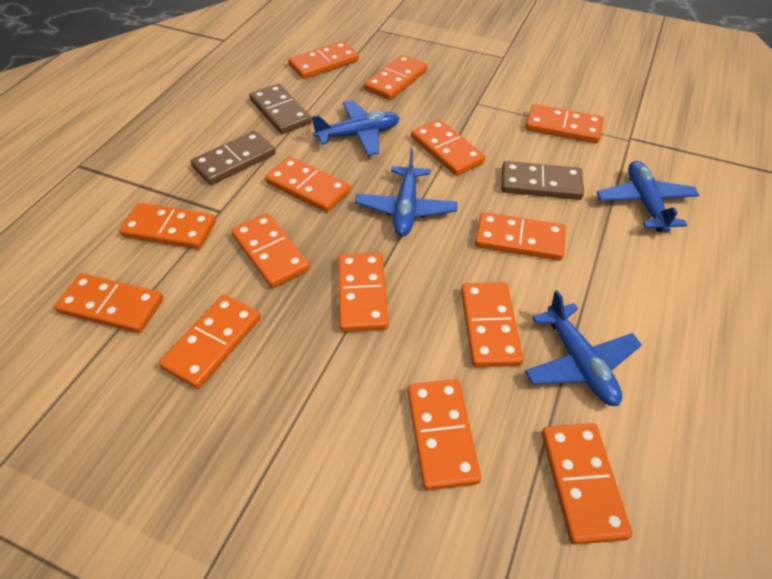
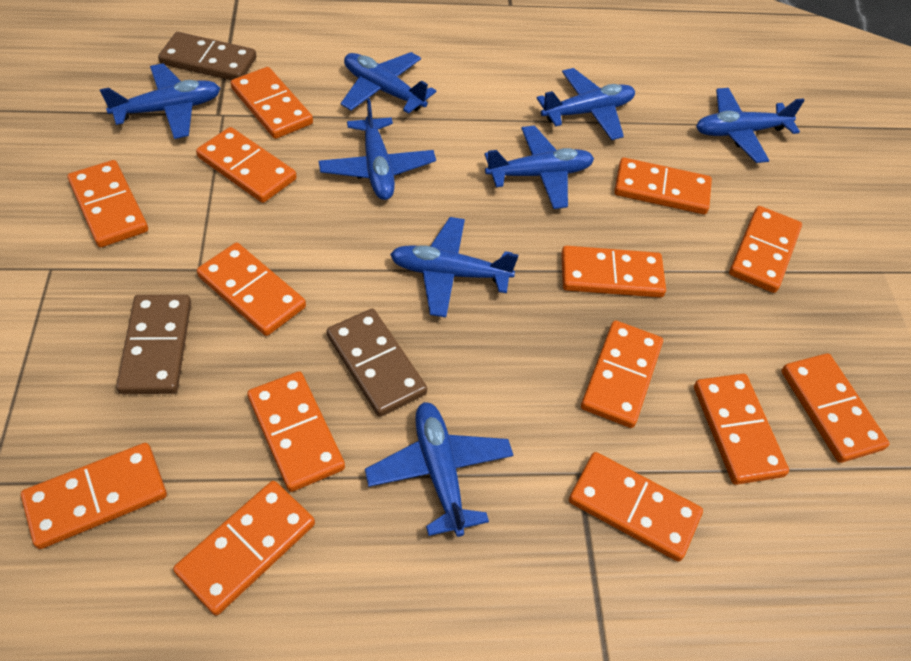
blue plane: 4 -> 8

